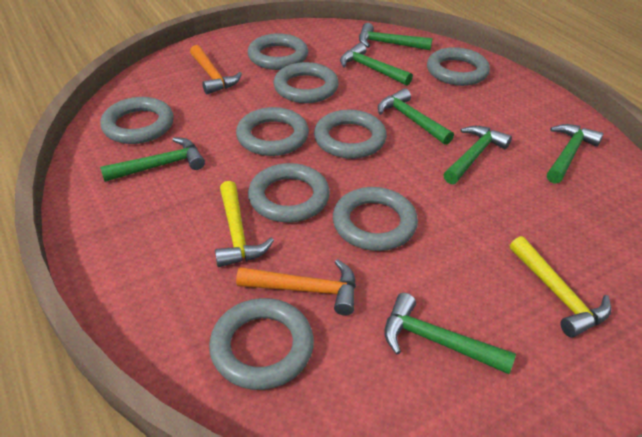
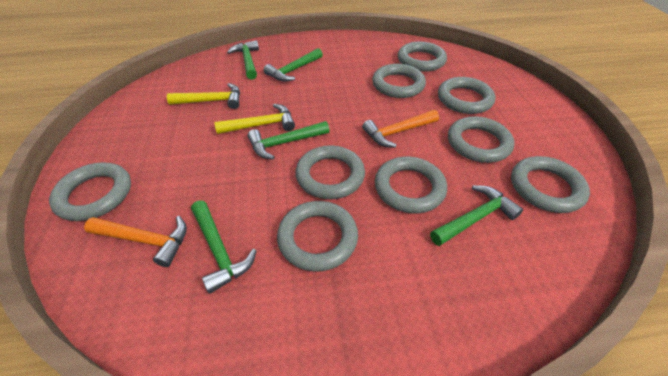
green hammer: 7 -> 5

